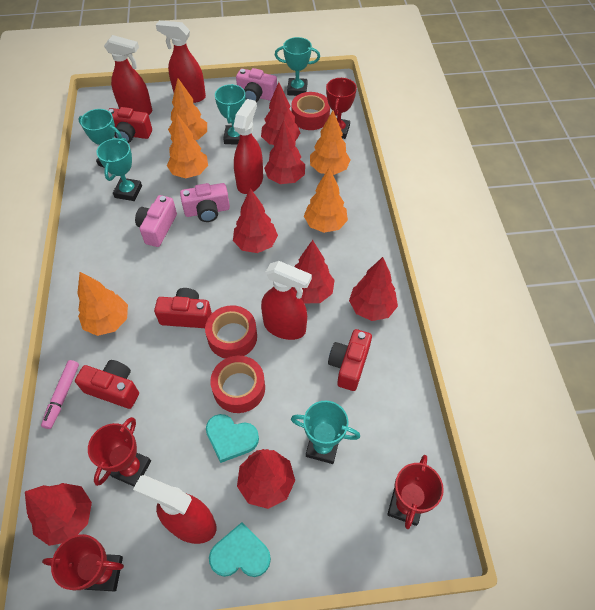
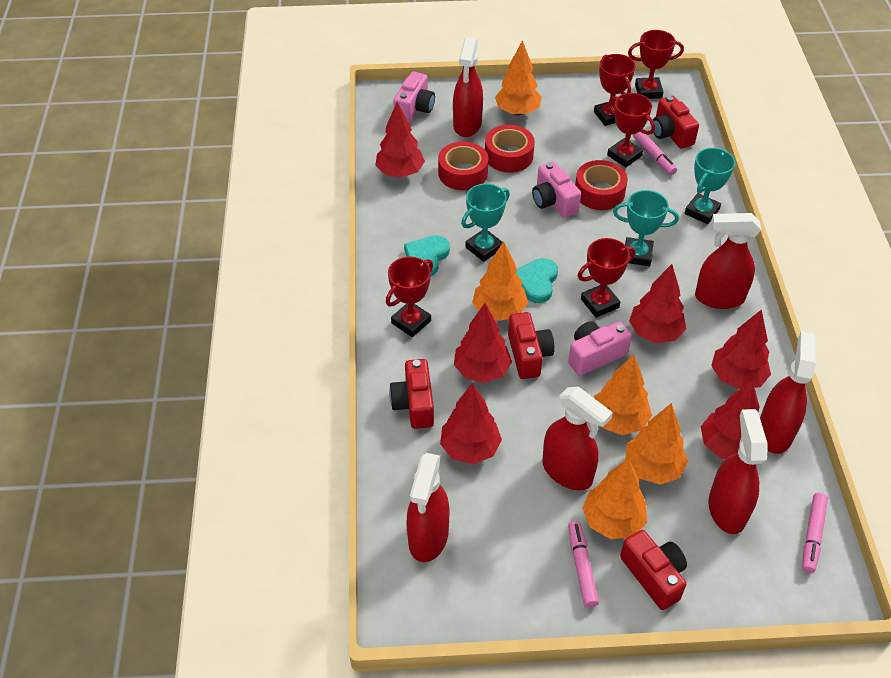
pink marker: 1 -> 3
red spray bottle: 5 -> 6
red tree: 7 -> 6
red trophy: 4 -> 5
turquoise trophy: 5 -> 3

